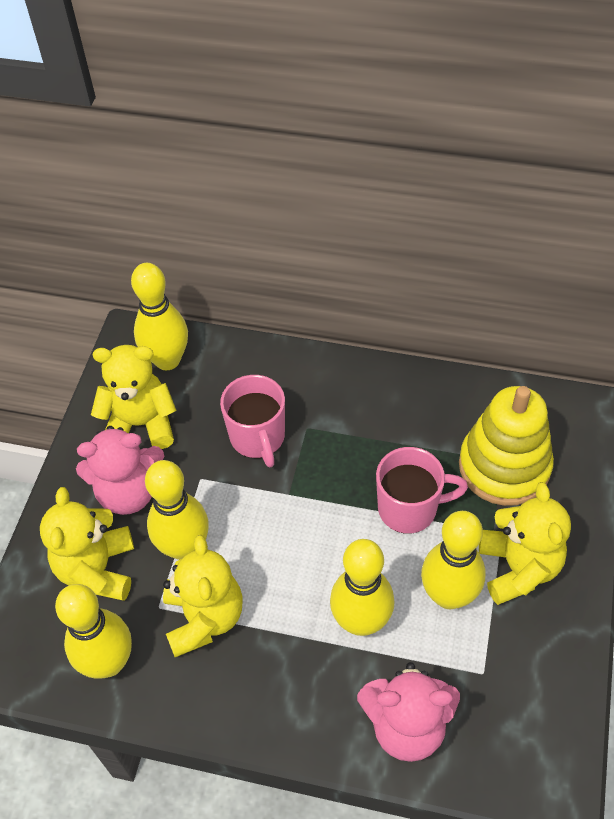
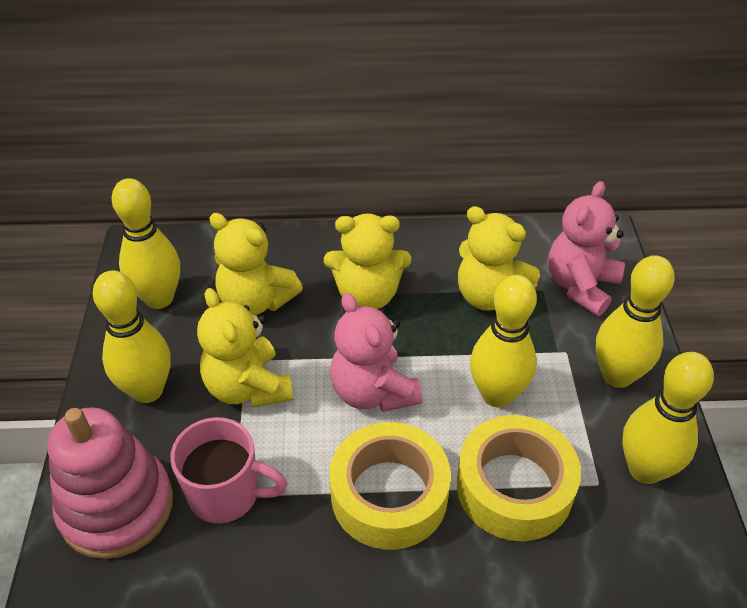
pink mug: 2 -> 1
pink stacking toy: 0 -> 1
yellow stacking toy: 1 -> 0
yellow tape: 0 -> 2

